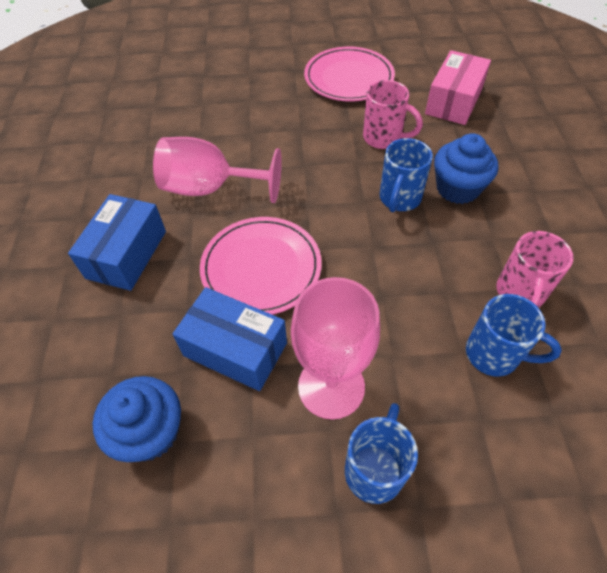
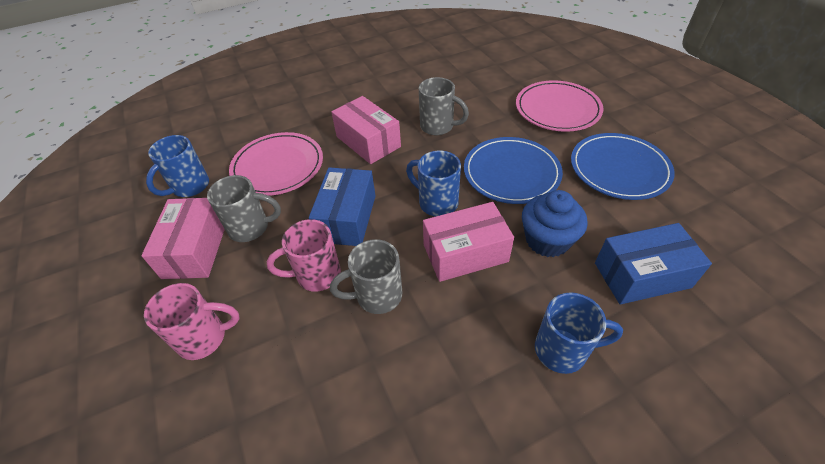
blue cupcake: 2 -> 1
blue plate: 0 -> 2
grey mug: 0 -> 3
pink box: 1 -> 3
pink goblet: 2 -> 0

